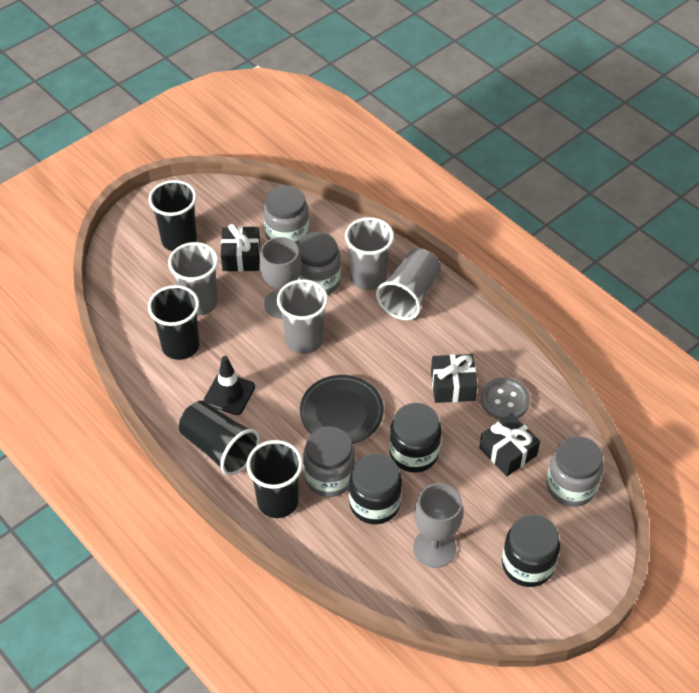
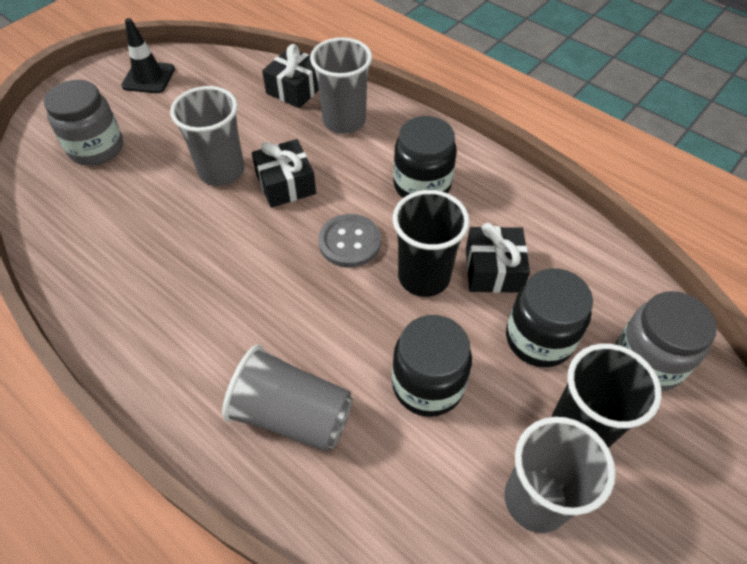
black cup: 4 -> 2
black plate: 1 -> 0
grey goblet: 2 -> 0
grey jar: 4 -> 2

